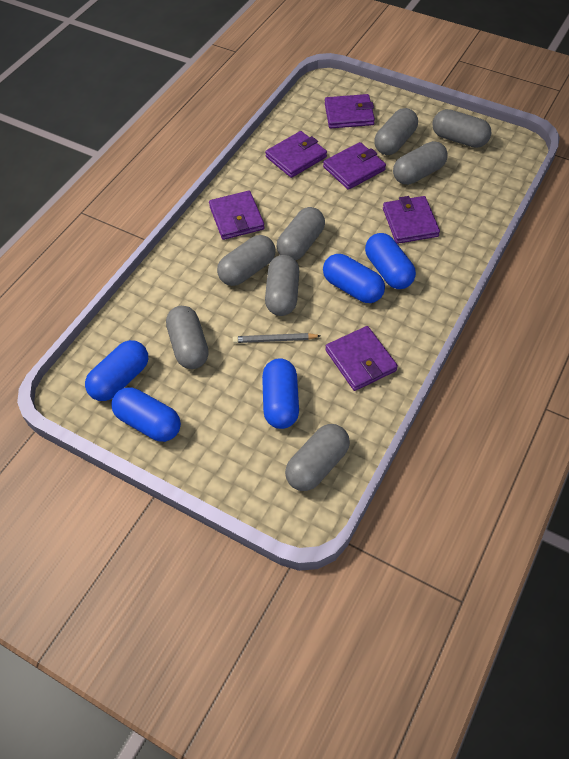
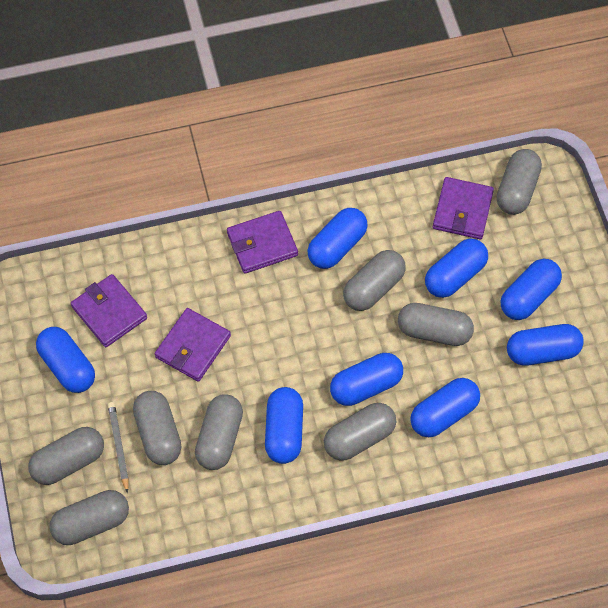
blue capsule: 5 -> 8
purple wallet: 6 -> 4

